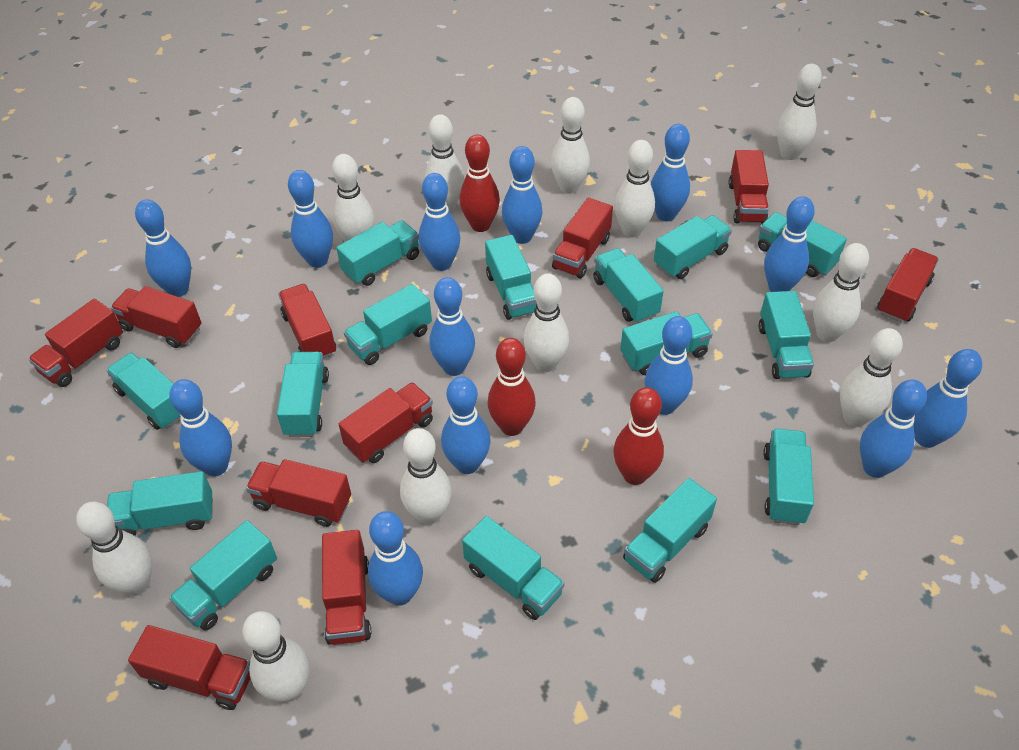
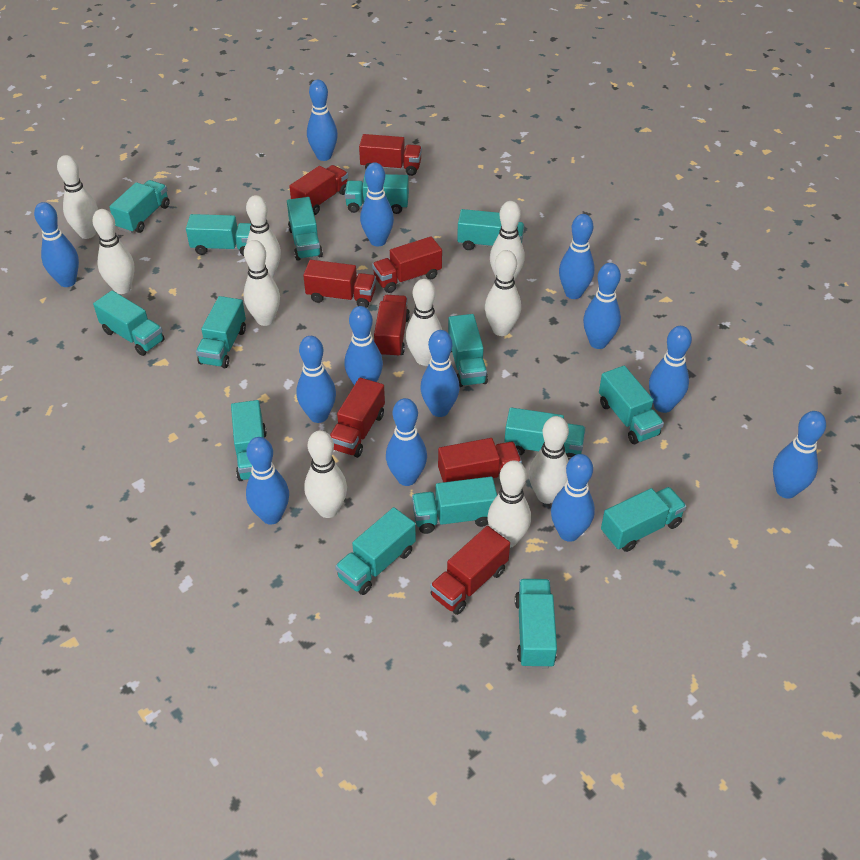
red bowling pin: 3 -> 0
red truck: 10 -> 8
white bowling pin: 11 -> 10

